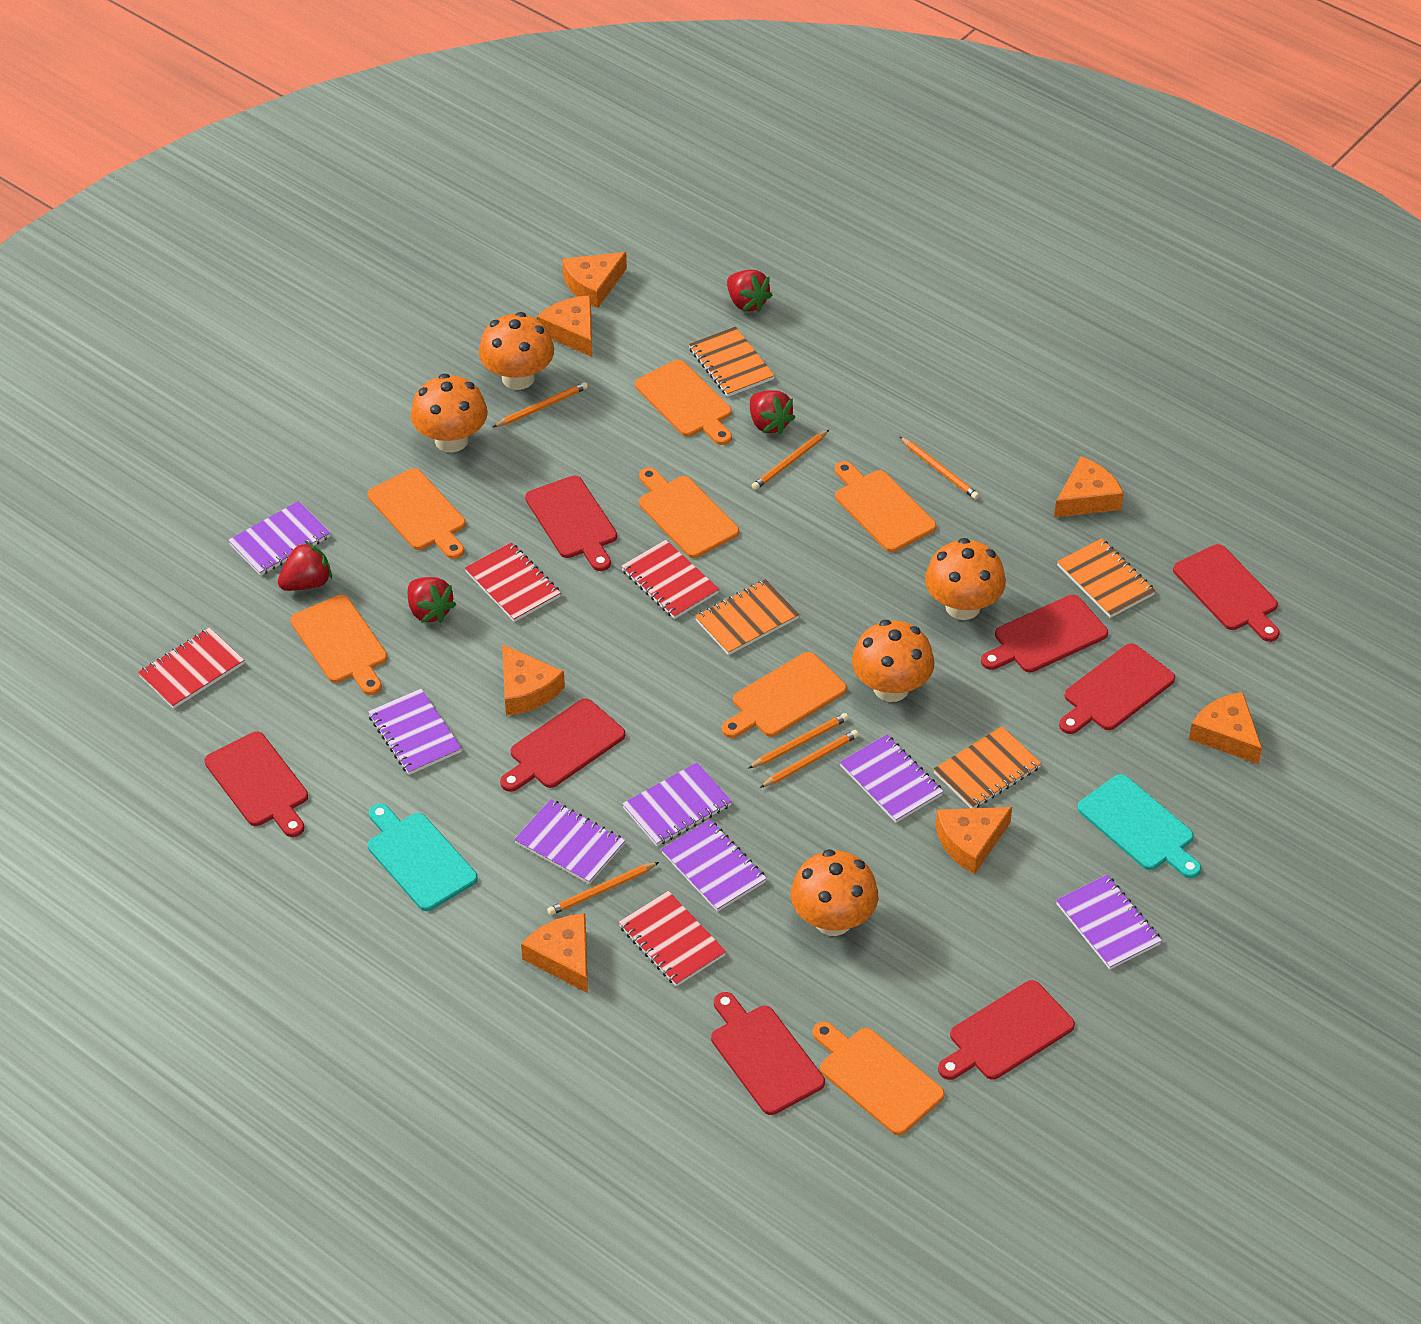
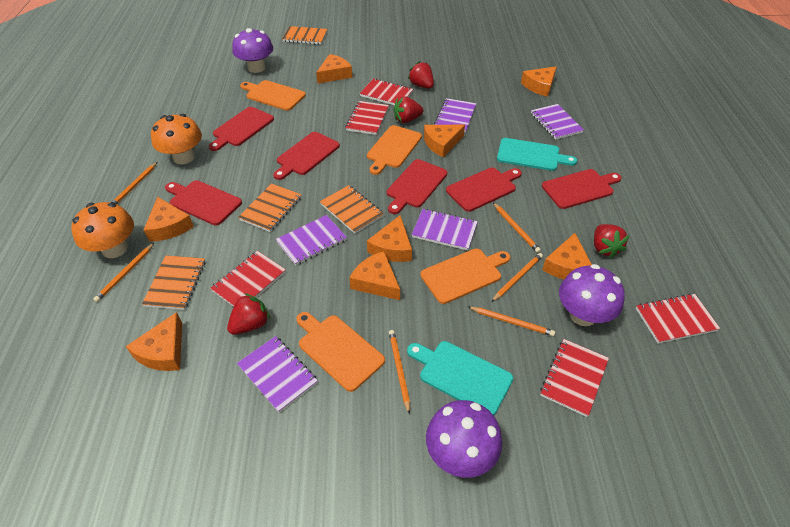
orange cheese: 7 -> 8
orange cutting board: 7 -> 4
orange mushroom: 5 -> 2
purple mushroom: 0 -> 3
purple notebook: 7 -> 5
red cutting board: 8 -> 6
red notebook: 4 -> 5

